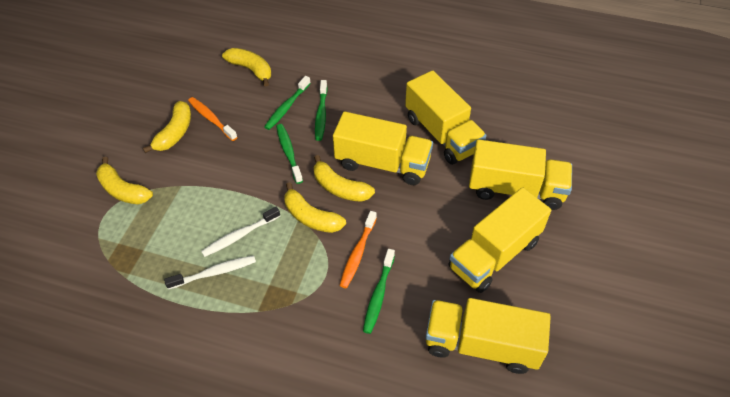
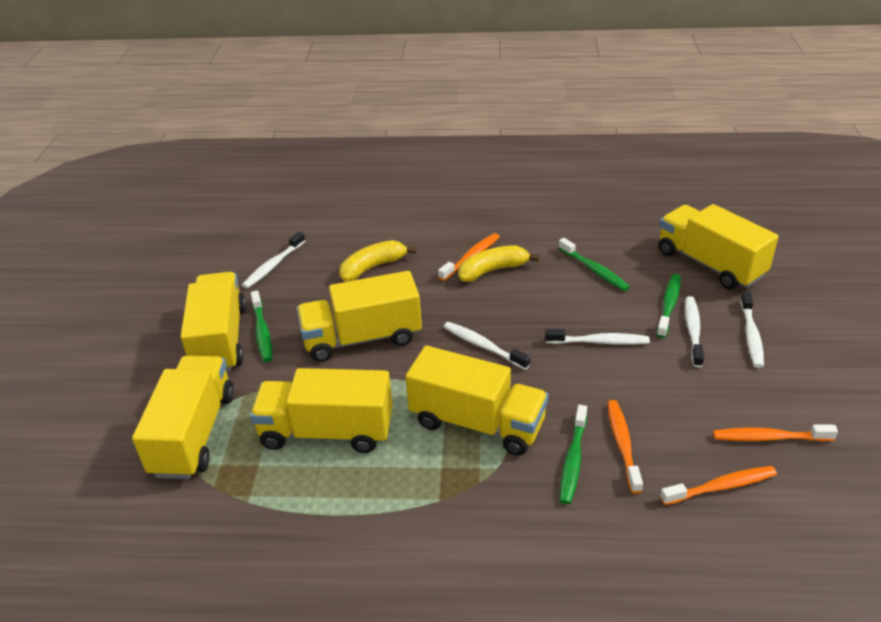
orange toothbrush: 2 -> 4
white toothbrush: 2 -> 5
yellow banana: 5 -> 2
yellow truck: 5 -> 6

